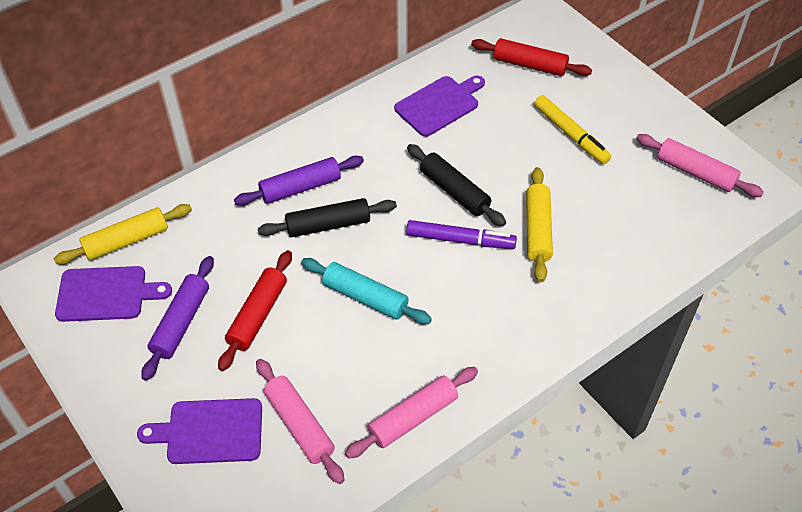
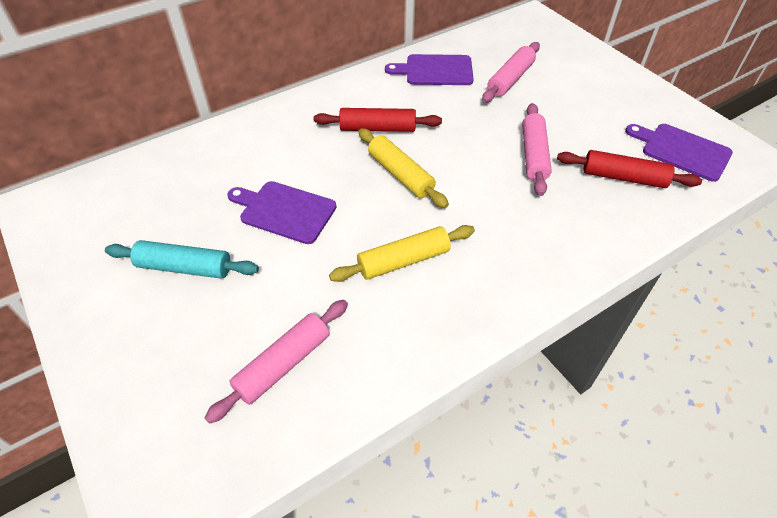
black rolling pin: 2 -> 0
purple marker: 1 -> 0
purple rolling pin: 2 -> 0
yellow marker: 1 -> 0

